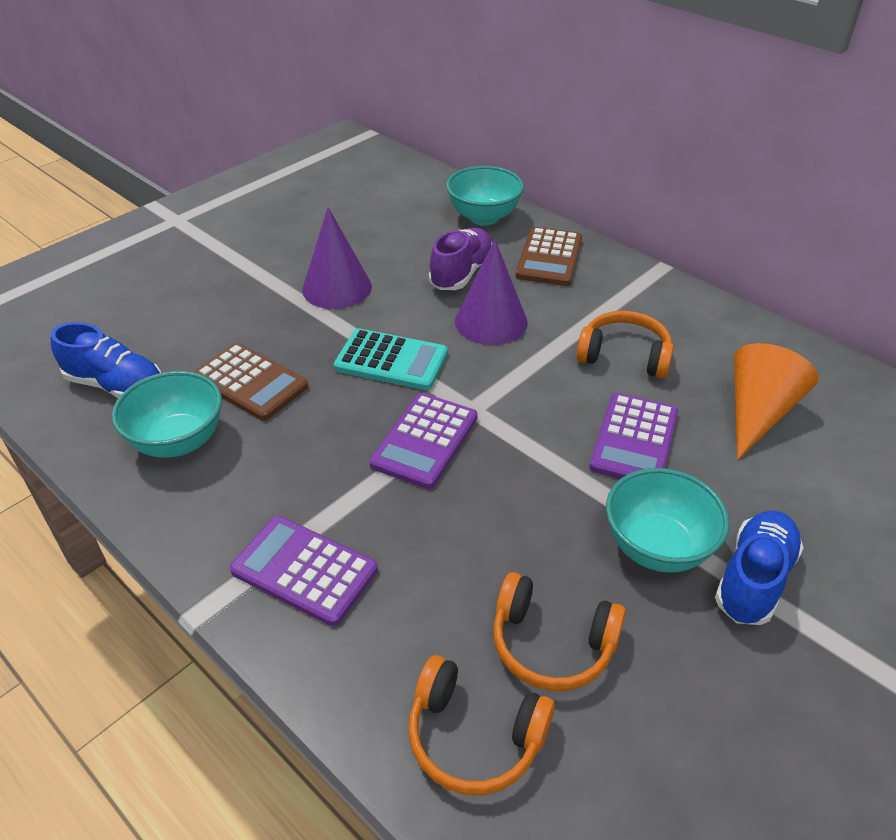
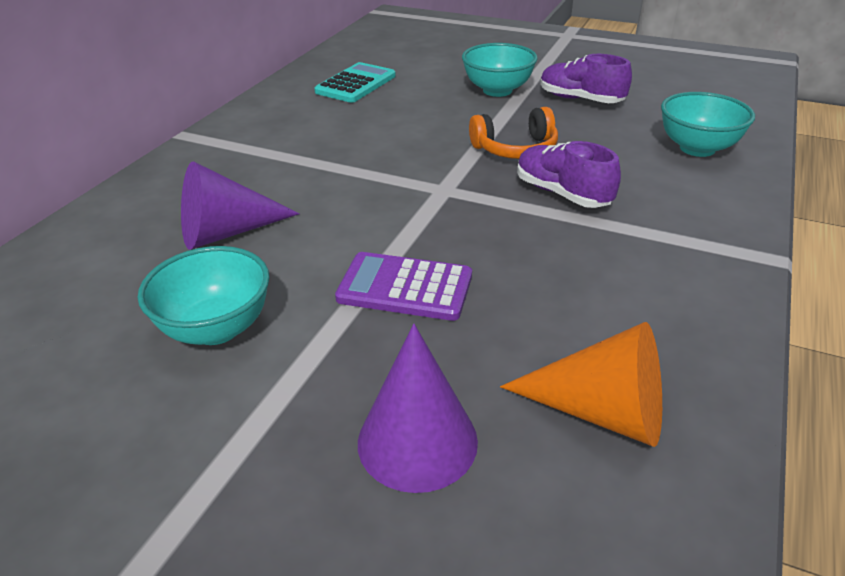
blue shoe: 2 -> 0
brown calculator: 2 -> 0
orange headphones: 3 -> 1
purple calculator: 3 -> 1
purple shoe: 1 -> 2

